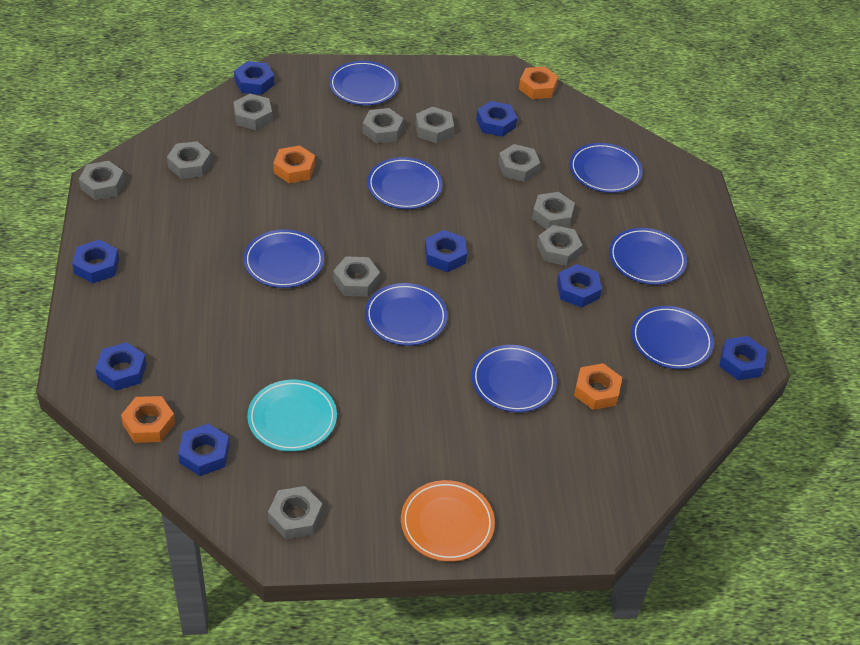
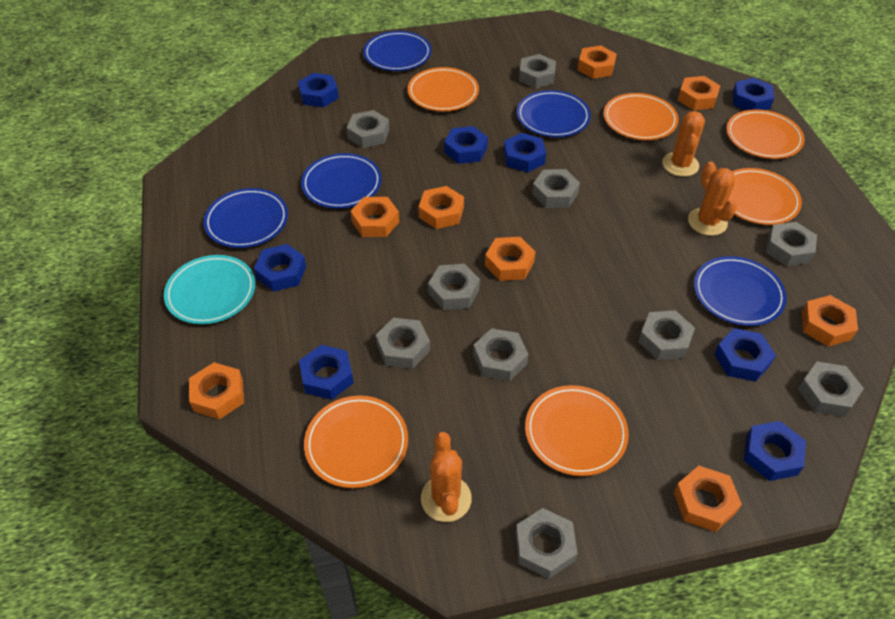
blue plate: 8 -> 5
orange cactus: 0 -> 3
orange nut: 4 -> 8
orange plate: 1 -> 6

